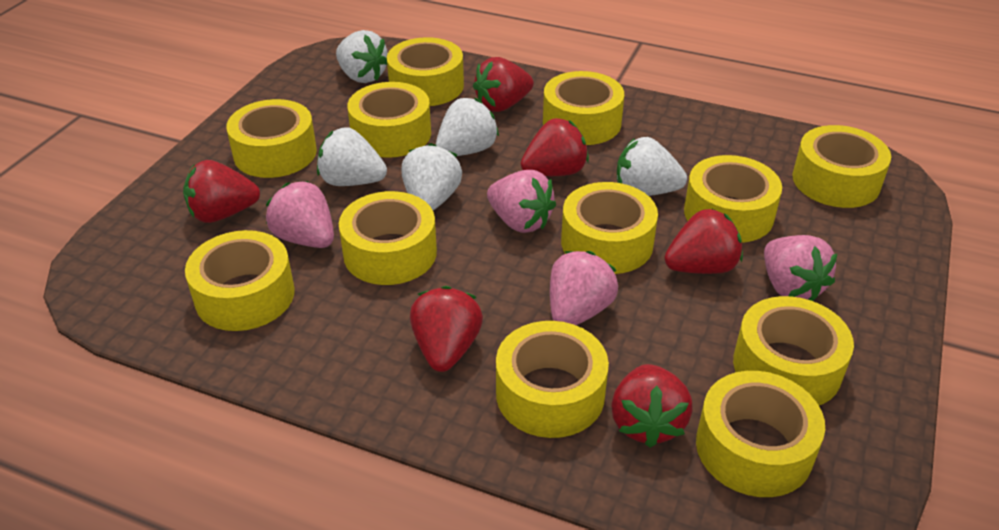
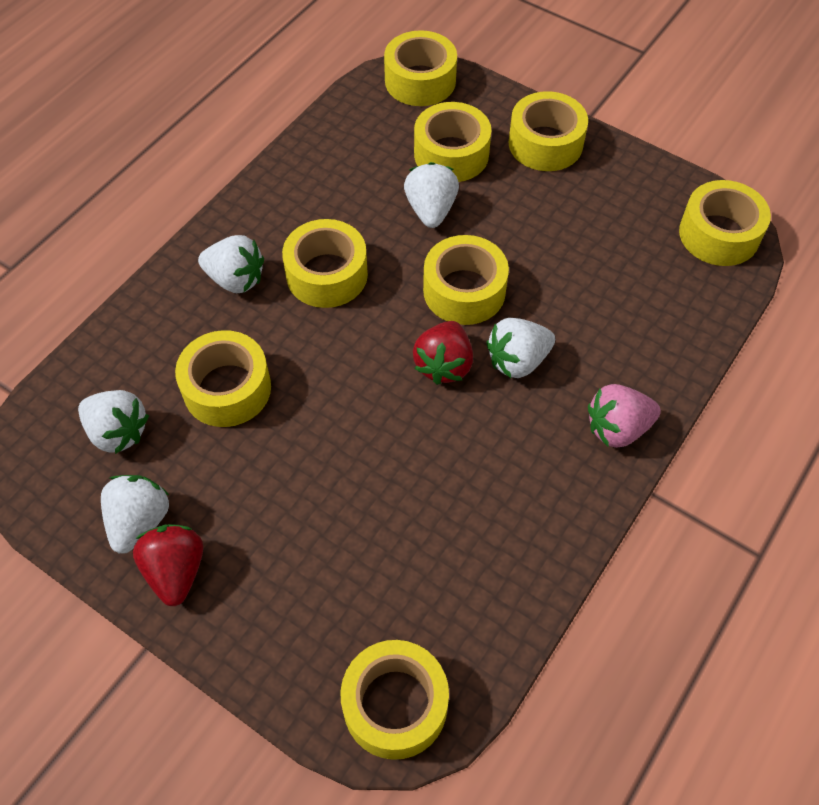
pink strawberry: 4 -> 1
red strawberry: 6 -> 2
yellow tape: 12 -> 8

